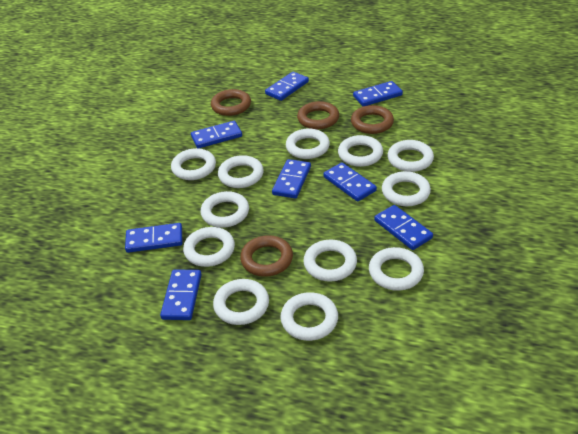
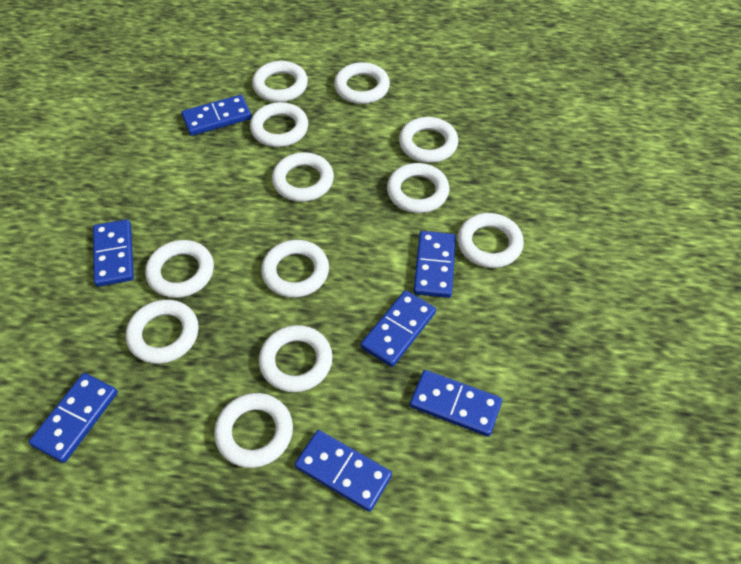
blue domino: 8 -> 7
brown ring: 4 -> 0

